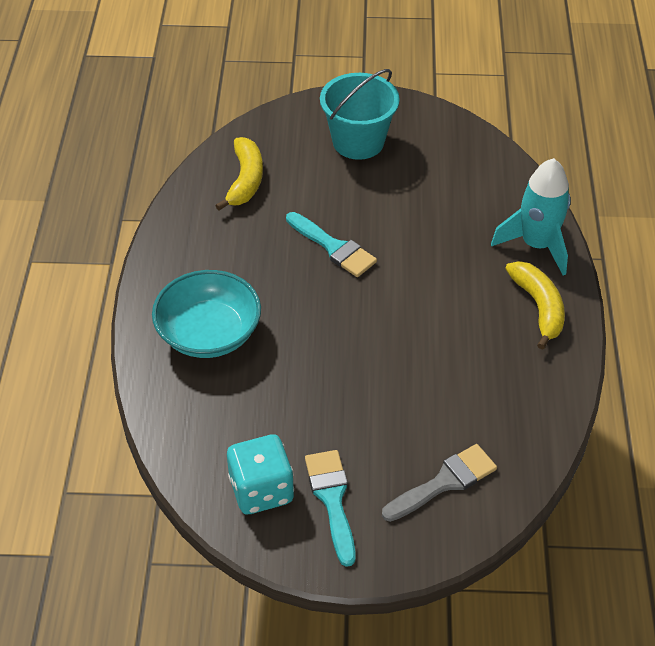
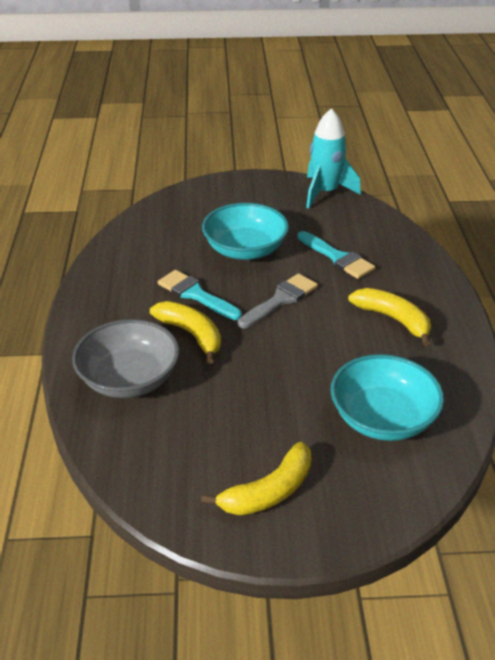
grey bowl: 0 -> 1
turquoise bowl: 1 -> 2
turquoise bucket: 1 -> 0
turquoise dice: 1 -> 0
yellow banana: 2 -> 3

